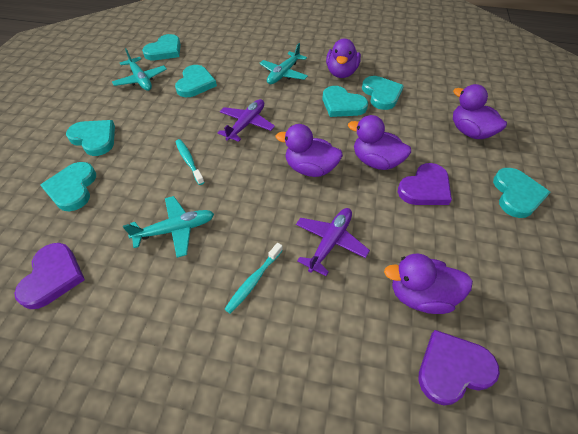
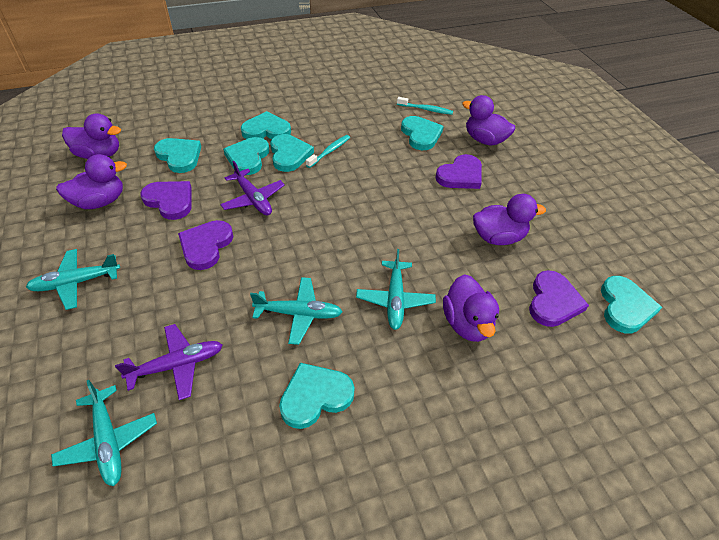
purple heart: 3 -> 4
turquoise plane: 3 -> 4

